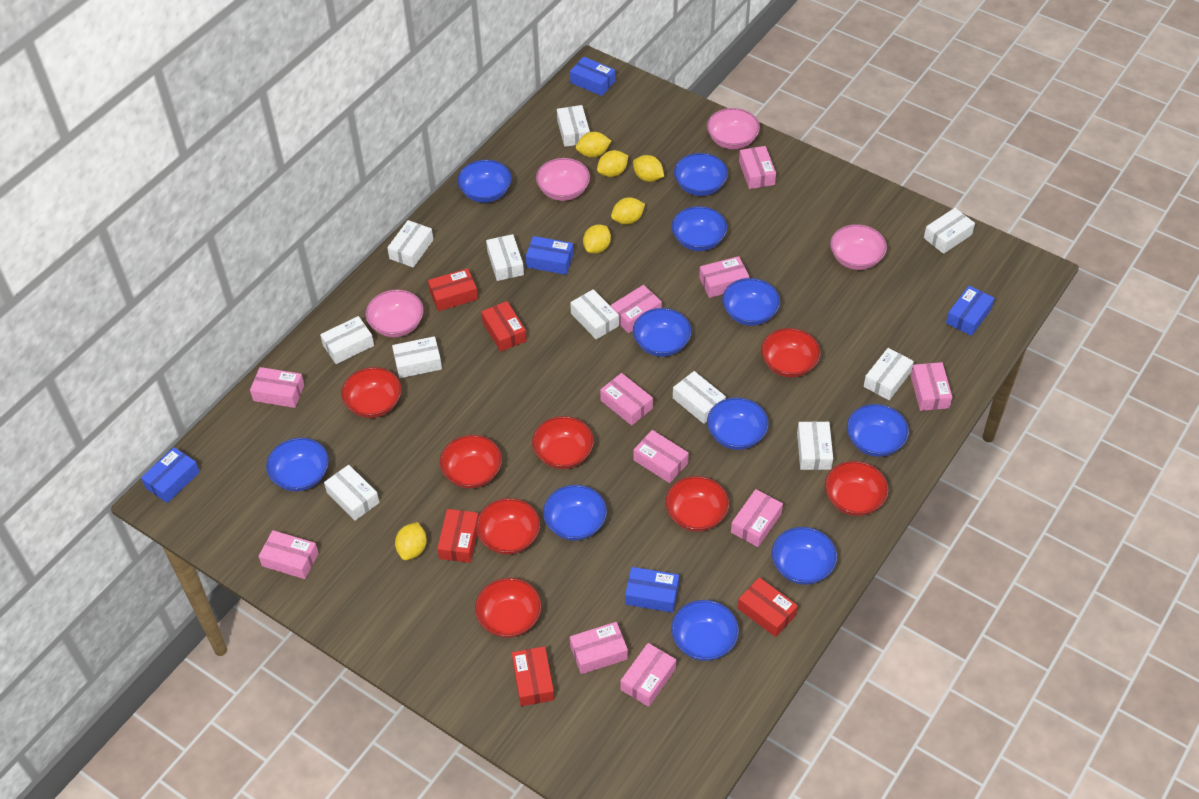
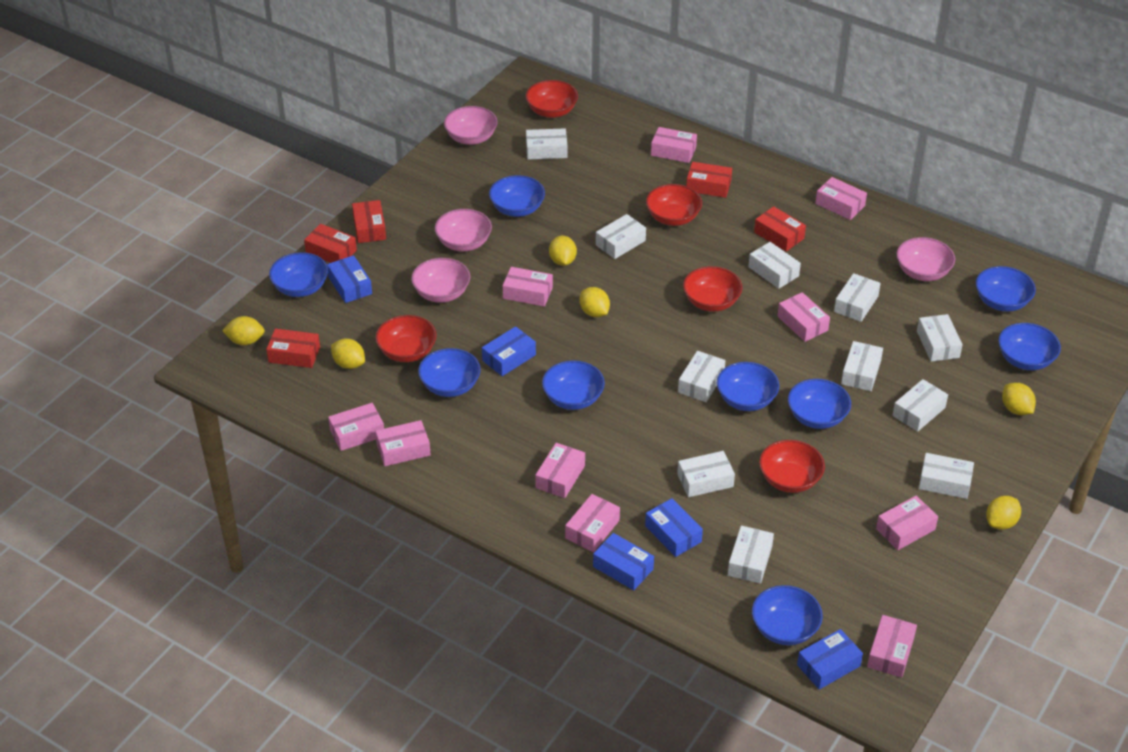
blue bowl: 11 -> 9
pink box: 11 -> 10
red bowl: 8 -> 5

